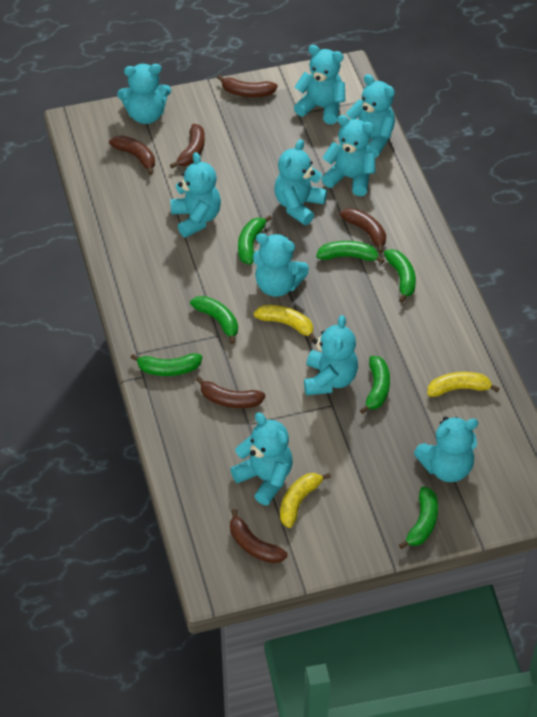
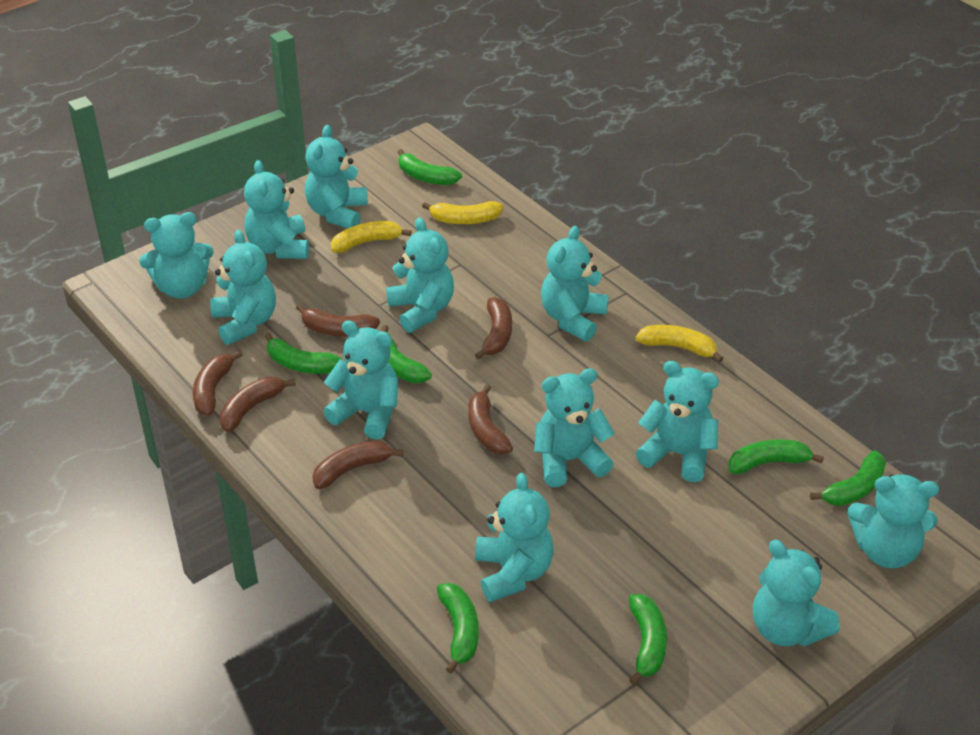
turquoise teddy bear: 10 -> 12

